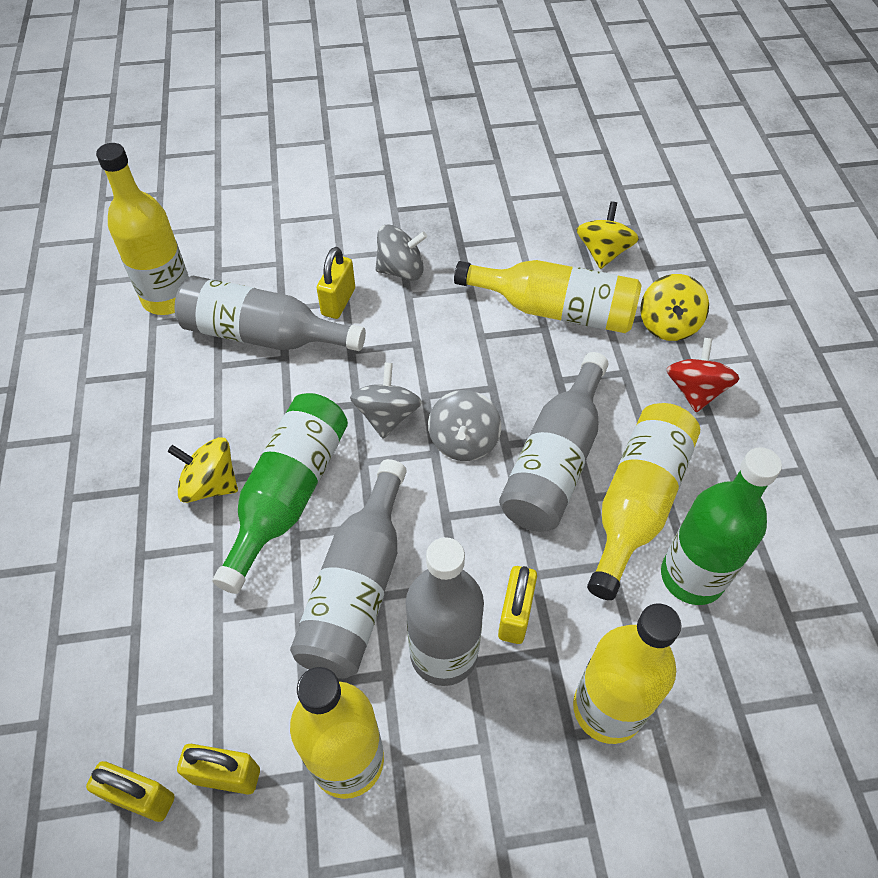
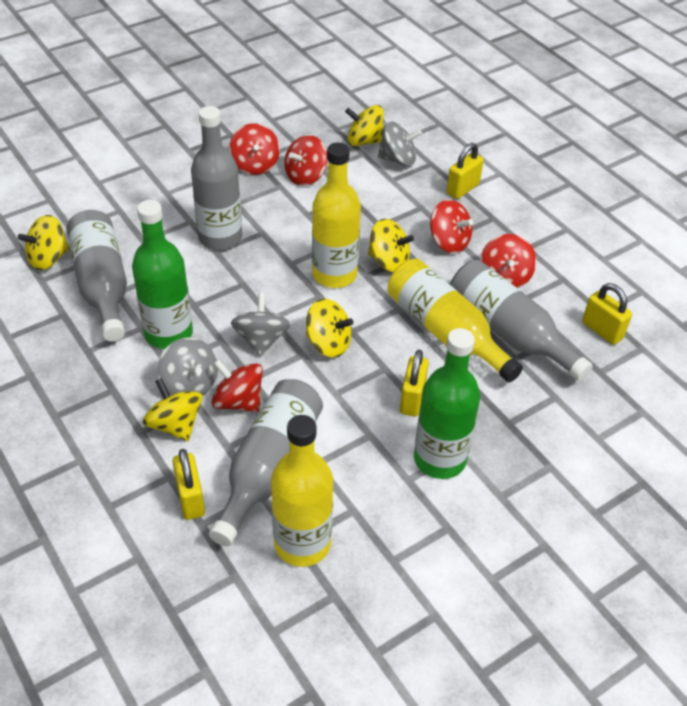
red spinning top: 1 -> 5
yellow bottle: 5 -> 3
yellow spinning top: 3 -> 5

